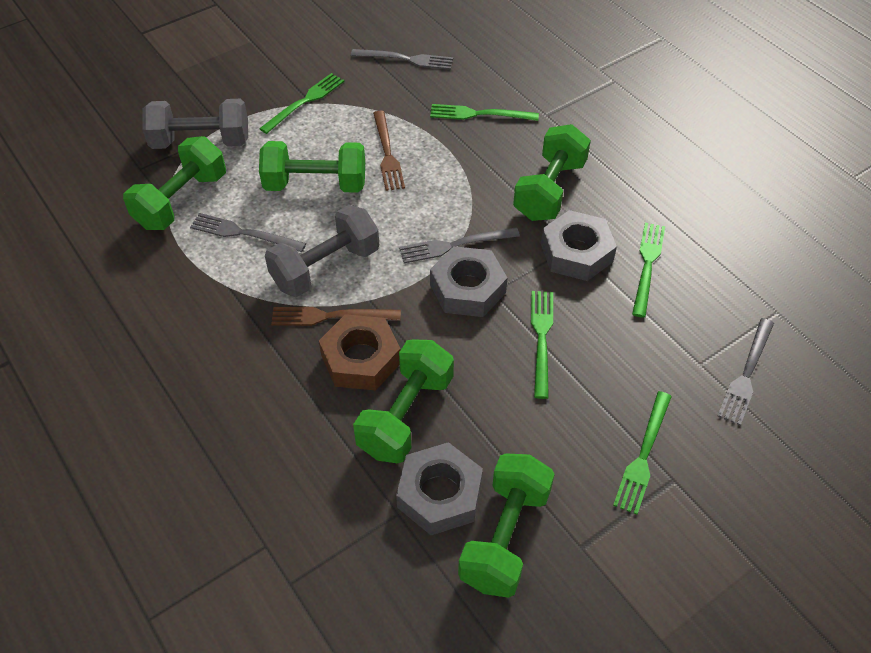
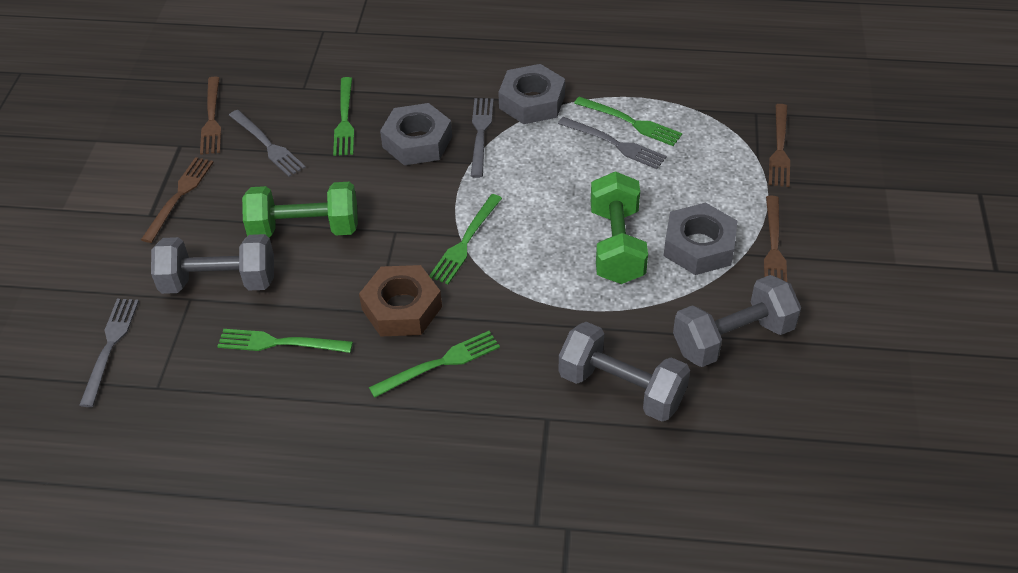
brown fork: 2 -> 4
green dumbbell: 5 -> 2
grey dumbbell: 2 -> 3

